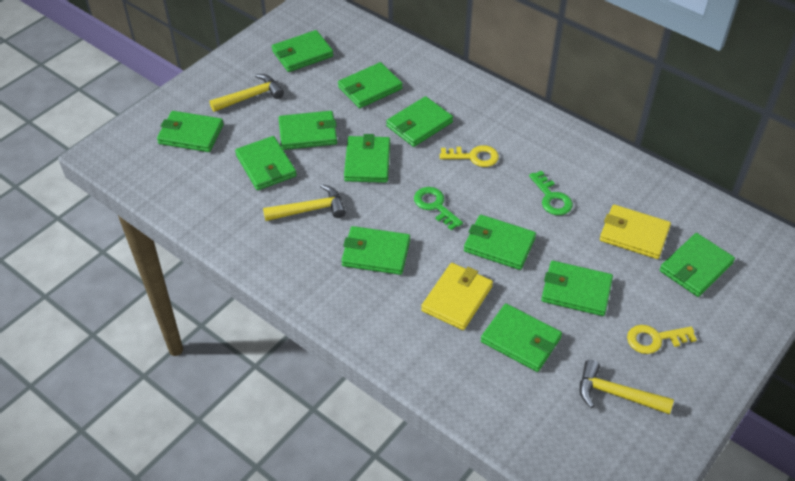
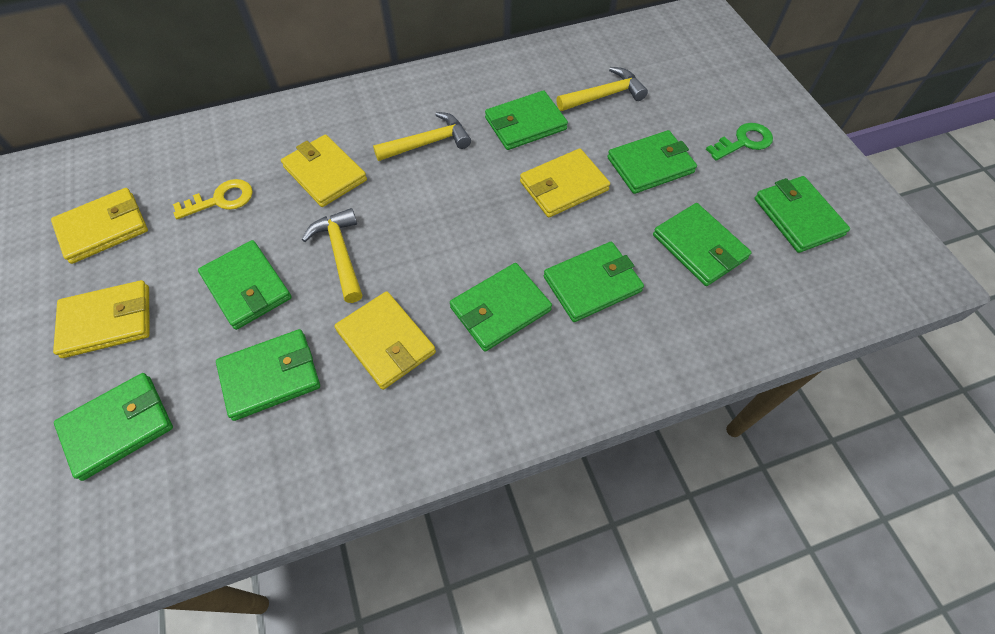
green key: 2 -> 1
green wallet: 12 -> 9
yellow key: 2 -> 1
yellow wallet: 2 -> 5

